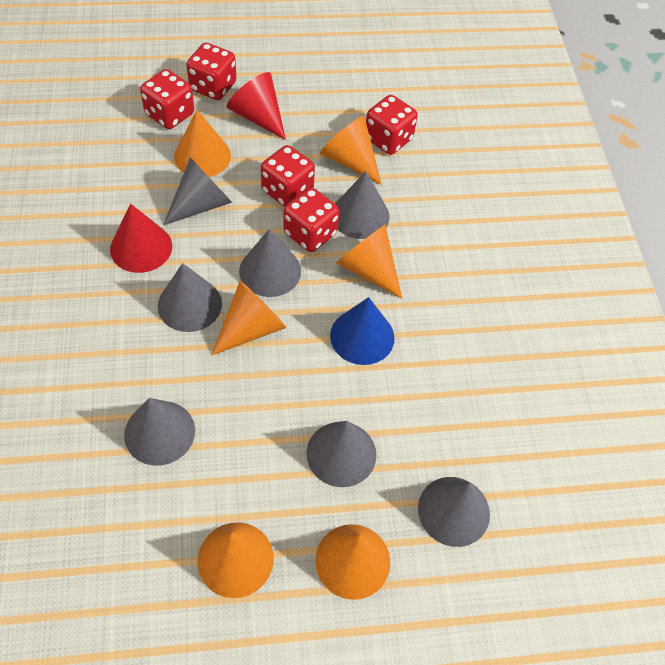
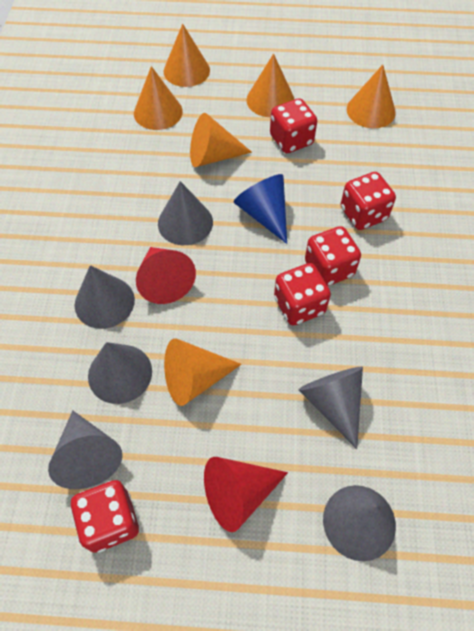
grey cone: 7 -> 6

